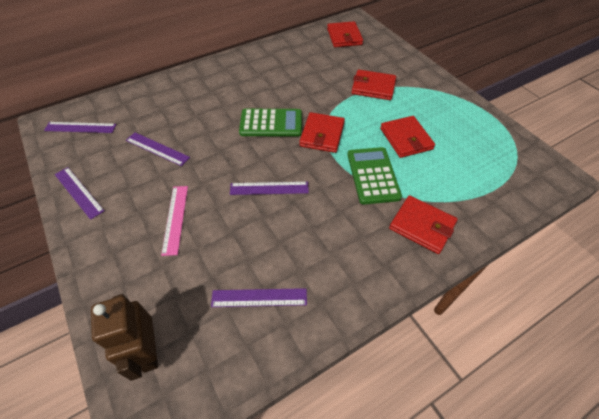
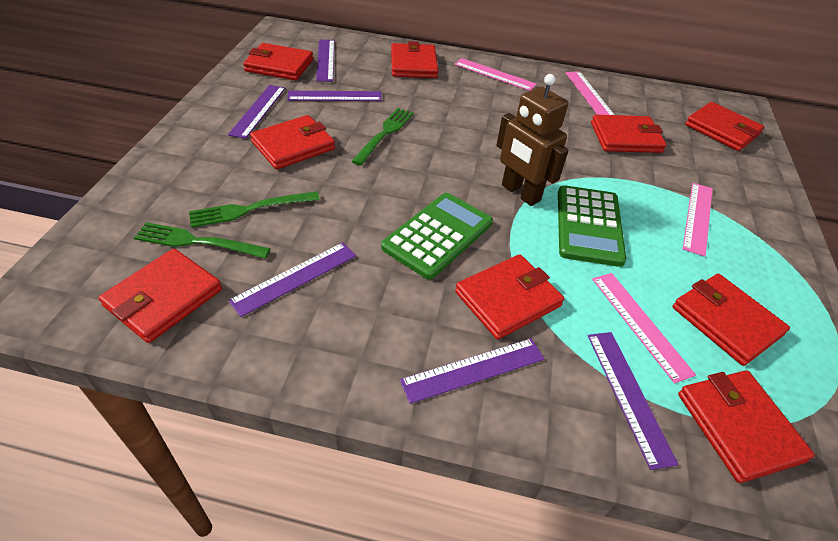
green fork: 0 -> 3
pink ruler: 1 -> 4
purple ruler: 5 -> 6
red wallet: 5 -> 9

